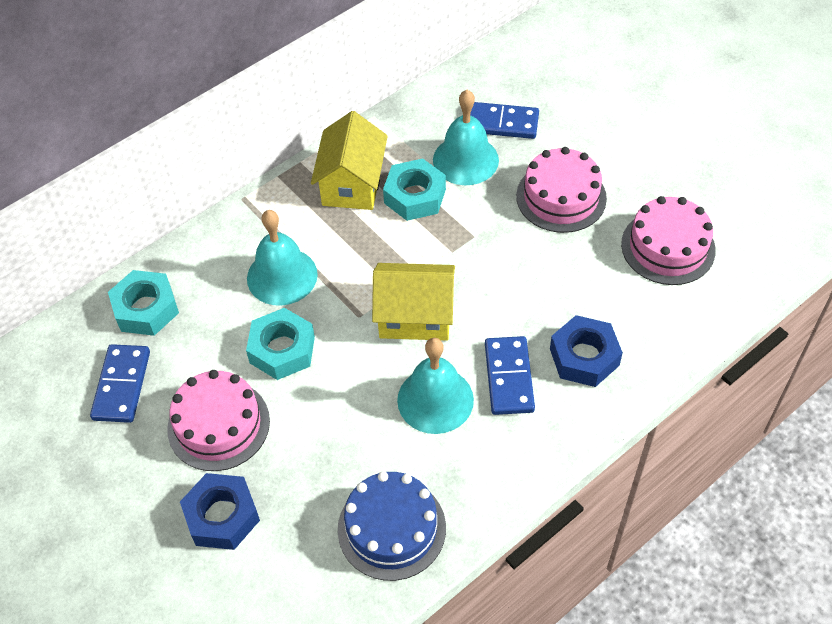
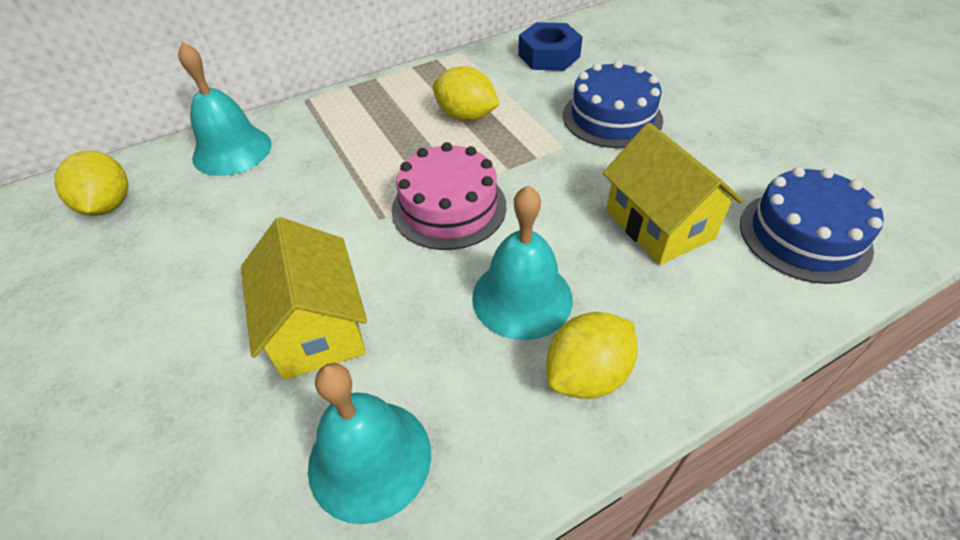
blue cake: 1 -> 2
blue domino: 3 -> 0
blue nut: 2 -> 1
pink cake: 3 -> 1
turquoise nut: 3 -> 0
yellow lemon: 0 -> 3

